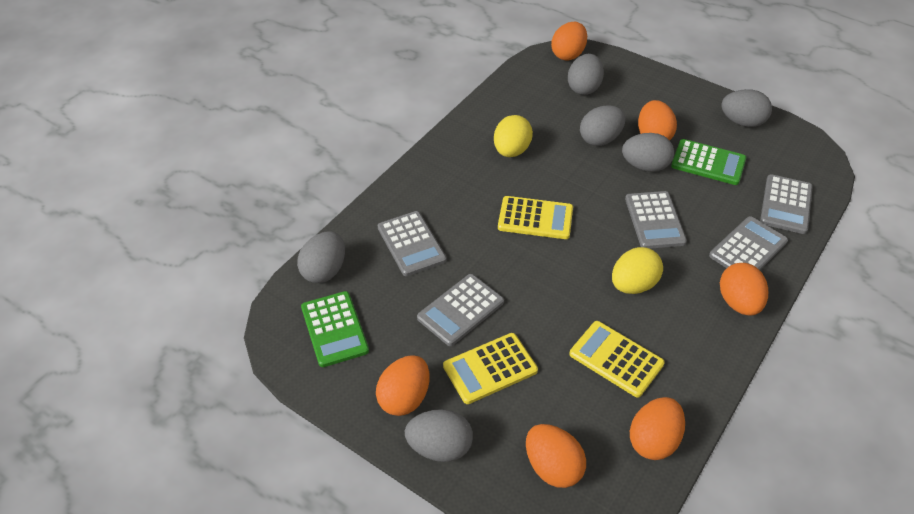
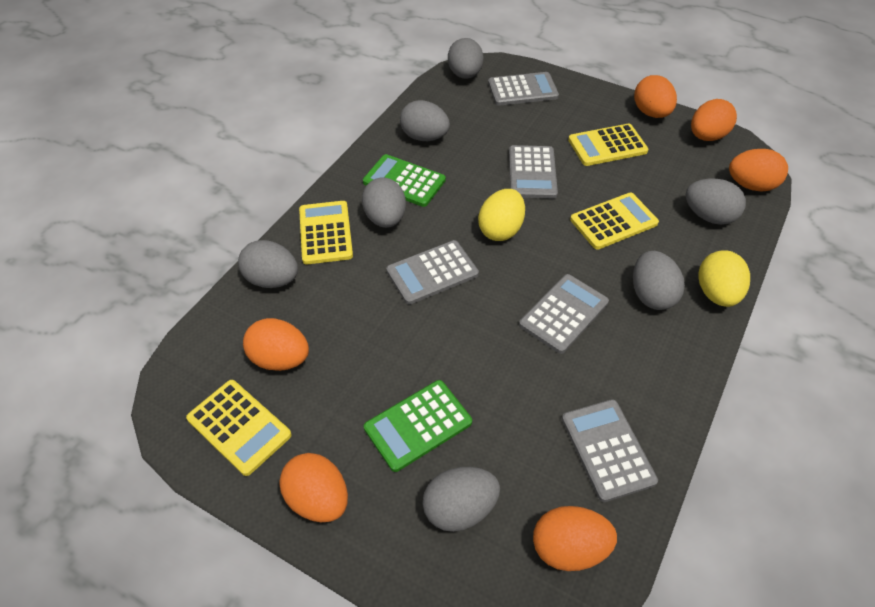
grey egg: 6 -> 7
yellow calculator: 3 -> 4

